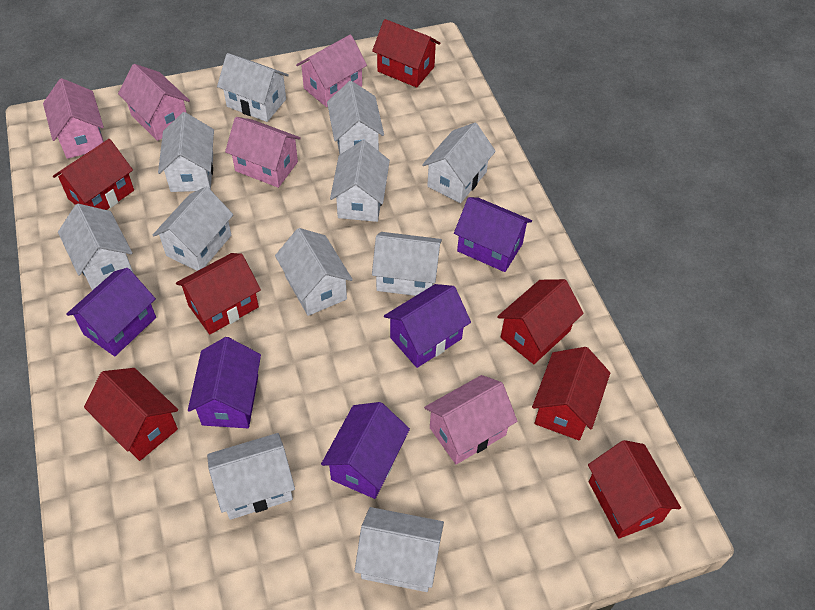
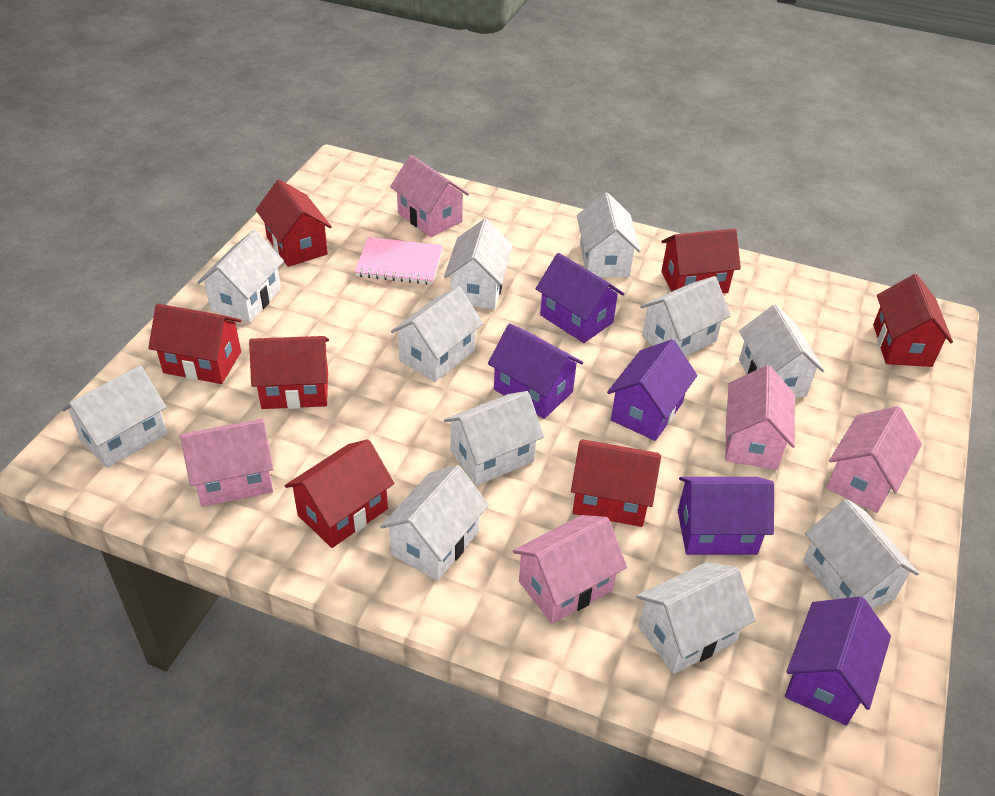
pink notebook: 0 -> 1

